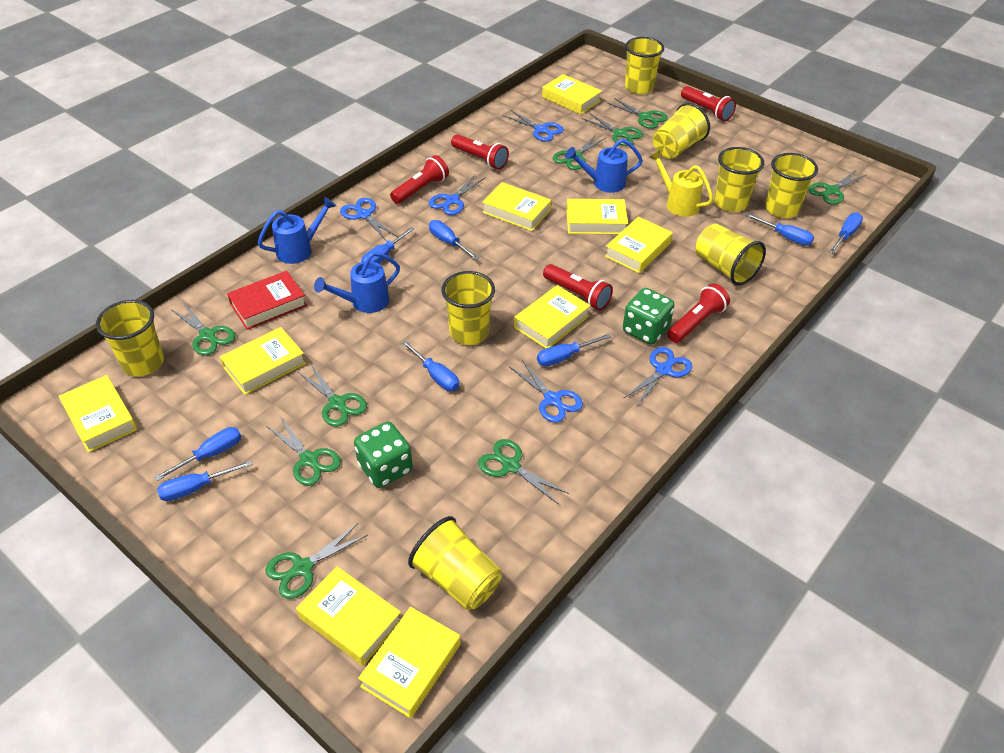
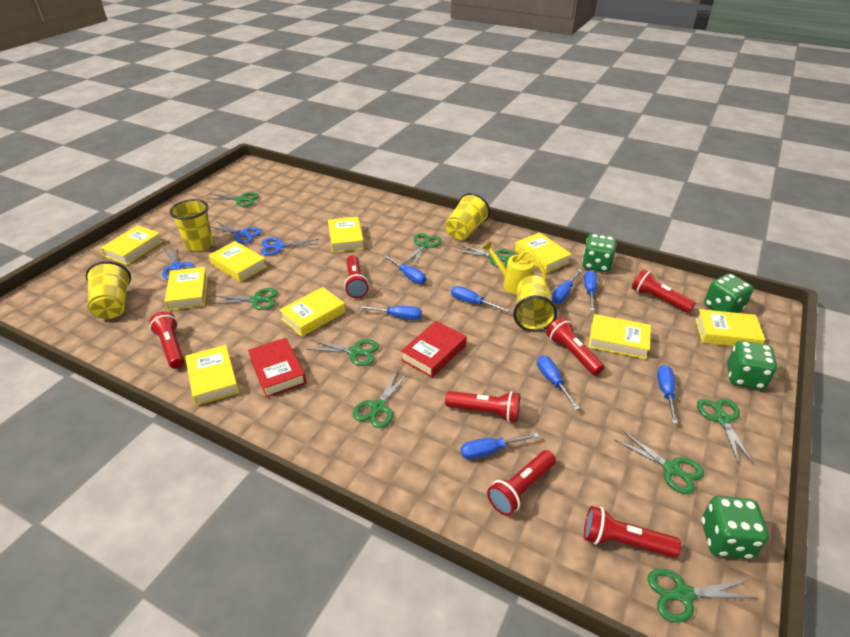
blue scissors: 5 -> 3
blue watering can: 3 -> 0
green dice: 2 -> 4
red book: 1 -> 2
red flashlight: 5 -> 7
yellow cup: 8 -> 4

